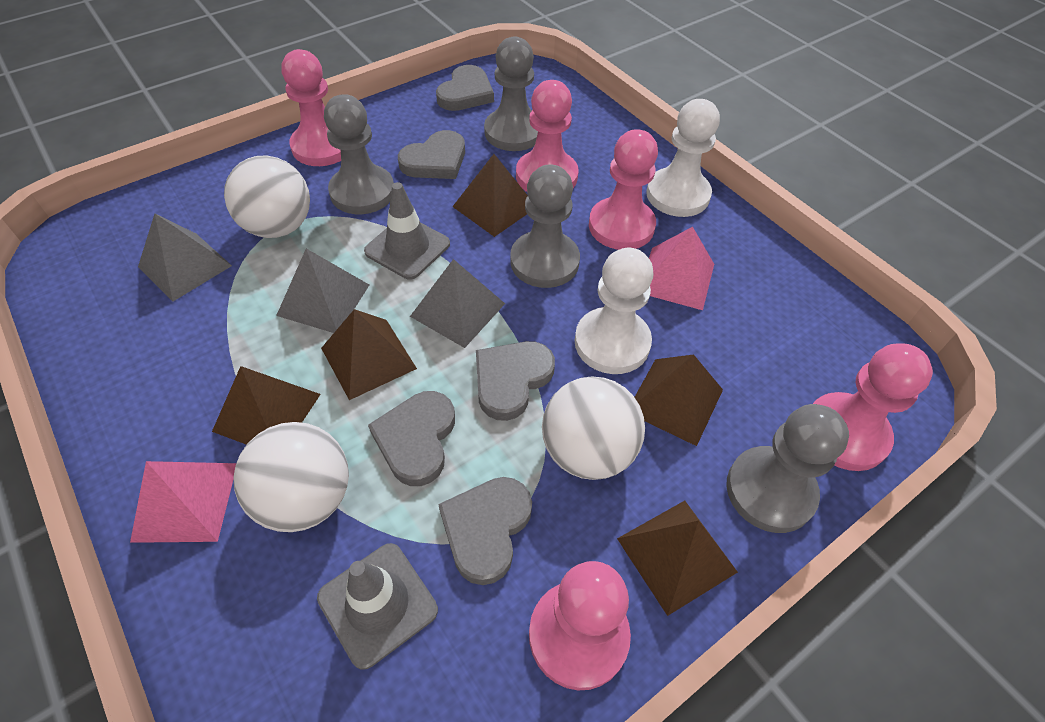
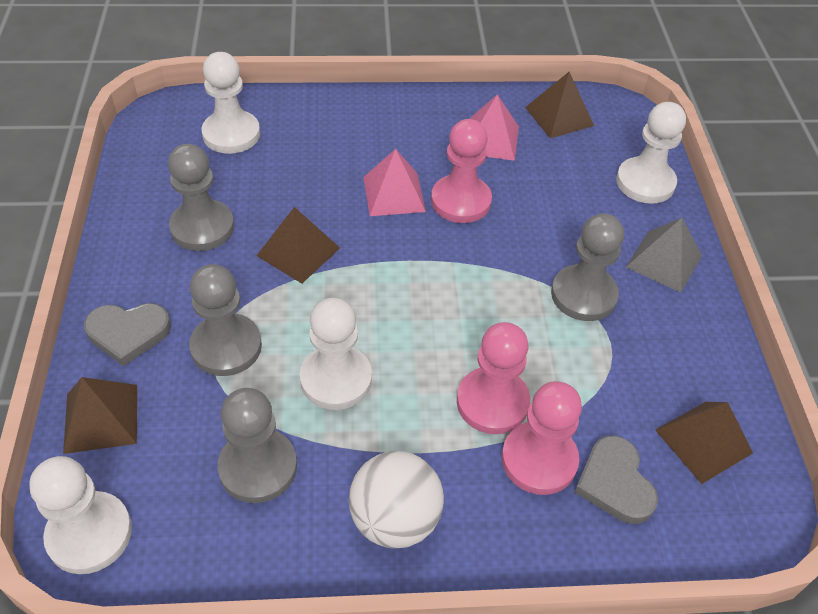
brown pyramid: 5 -> 4
grey heart: 5 -> 2
grey pyramid: 3 -> 1
grey traffic cone: 2 -> 0
pink pawn: 5 -> 3
white ball: 3 -> 1
white pawn: 2 -> 4

